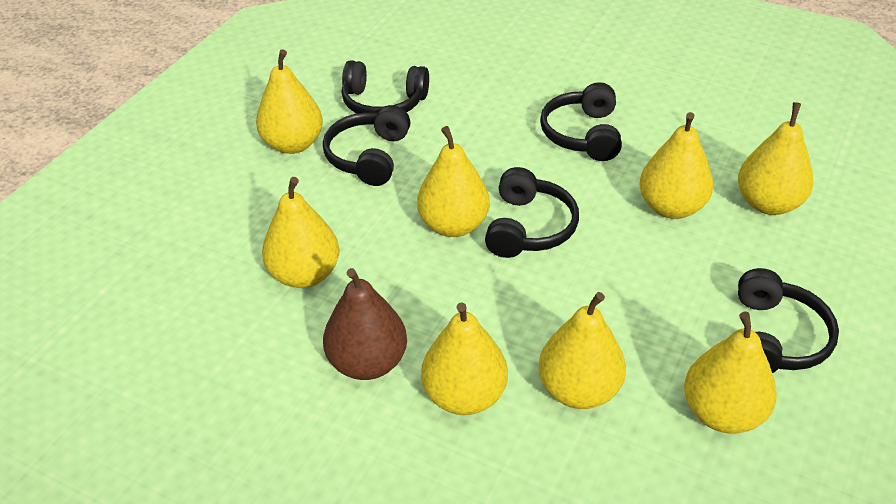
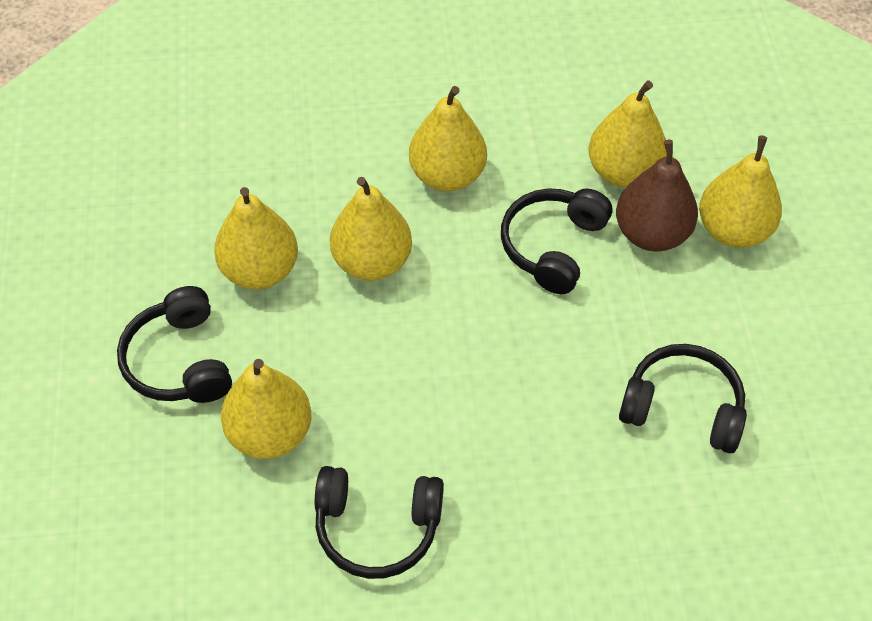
black headphones: 5 -> 4
yellow pear: 8 -> 6

